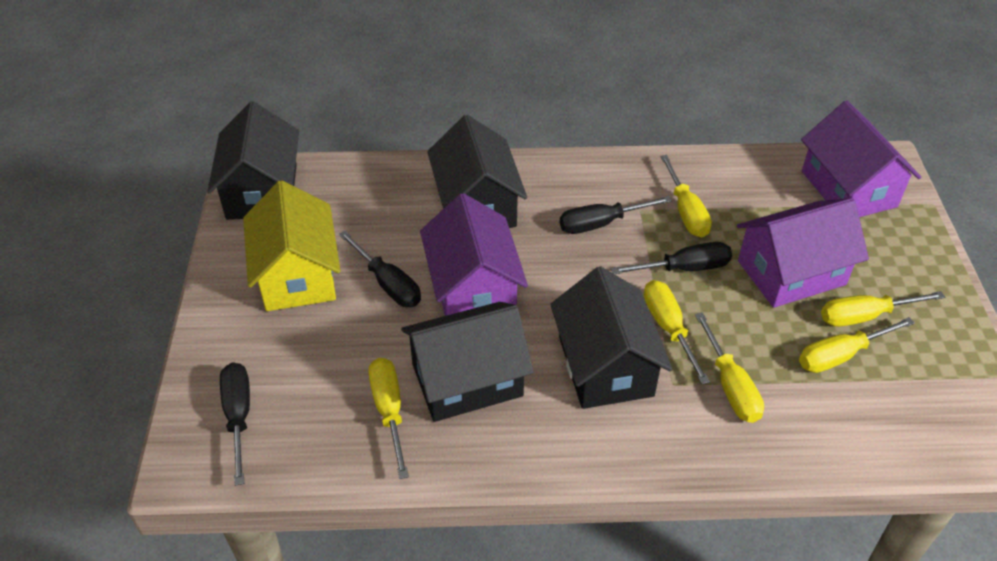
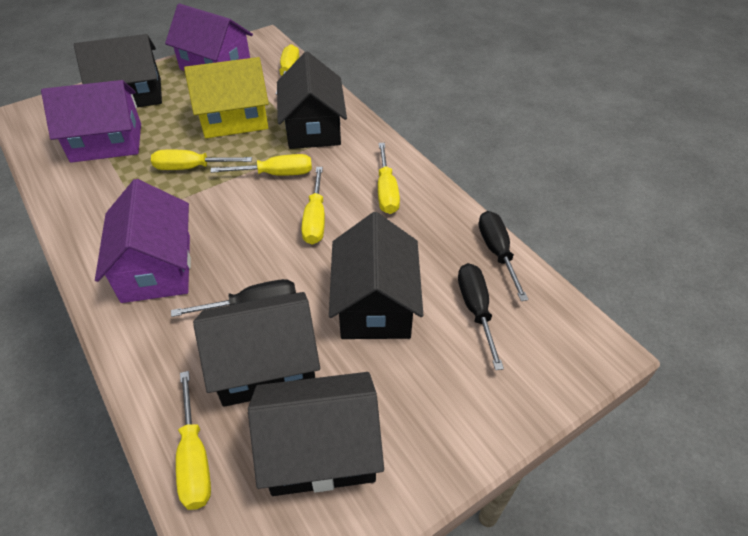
black house: 4 -> 5
black screwdriver: 4 -> 3

